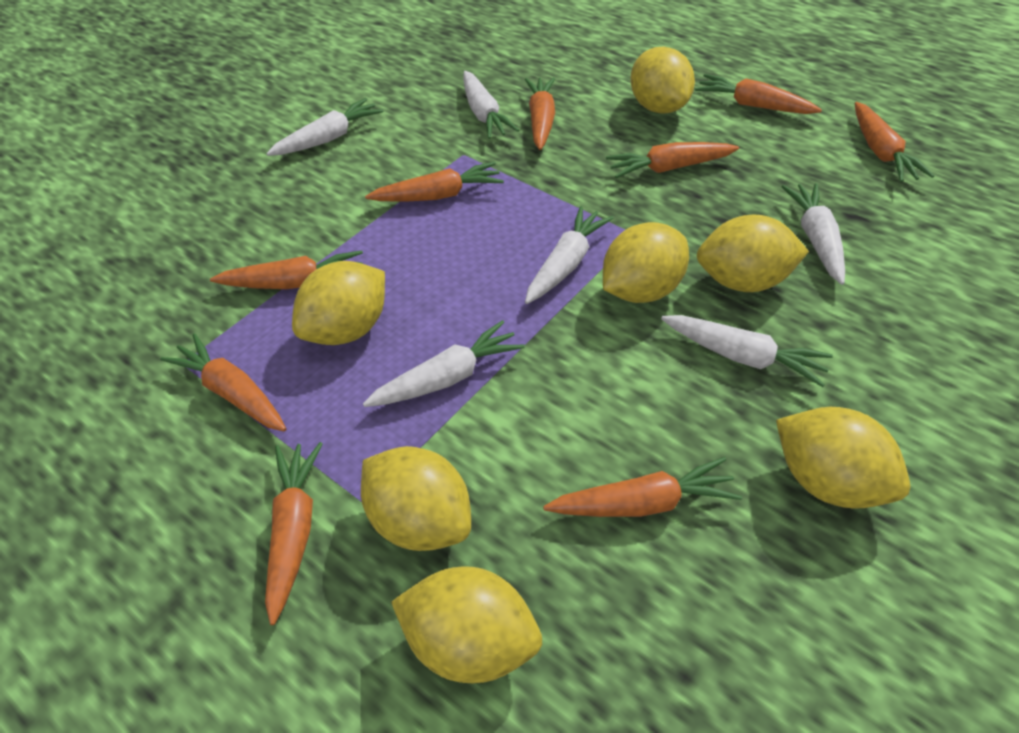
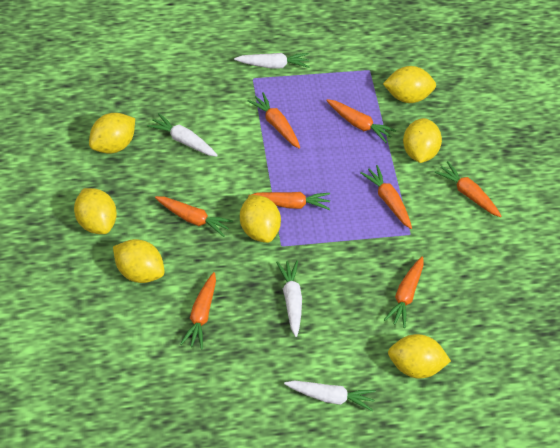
orange carrot: 9 -> 8
white carrot: 6 -> 4

